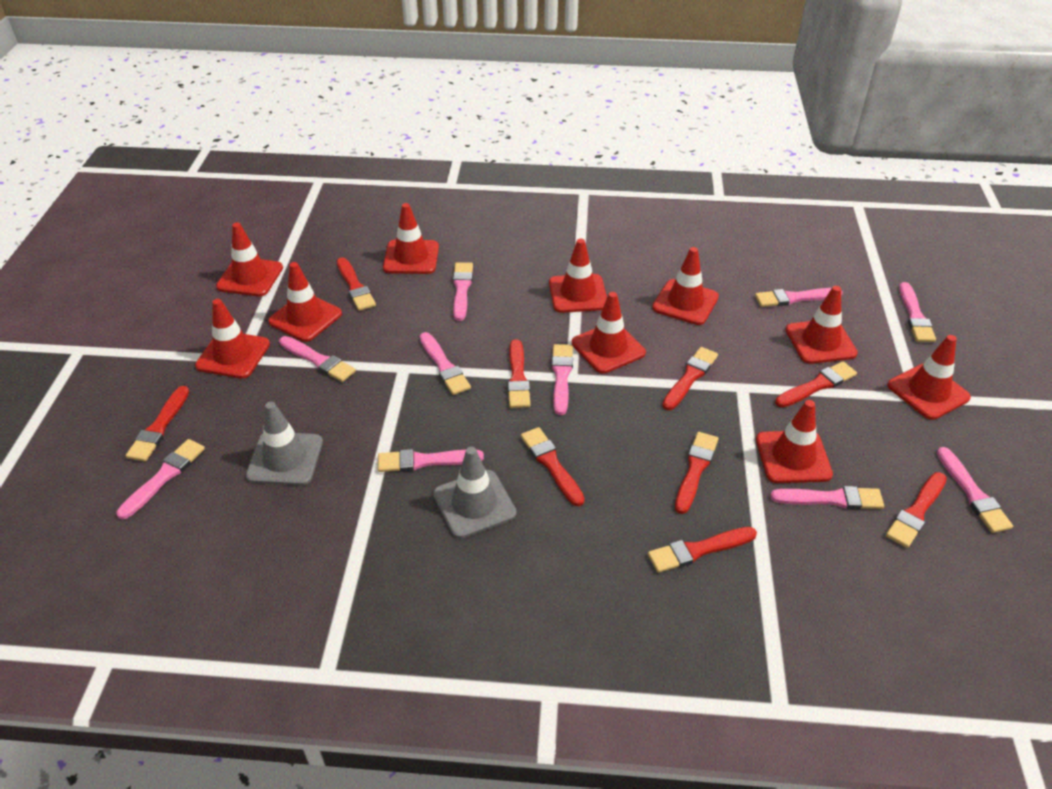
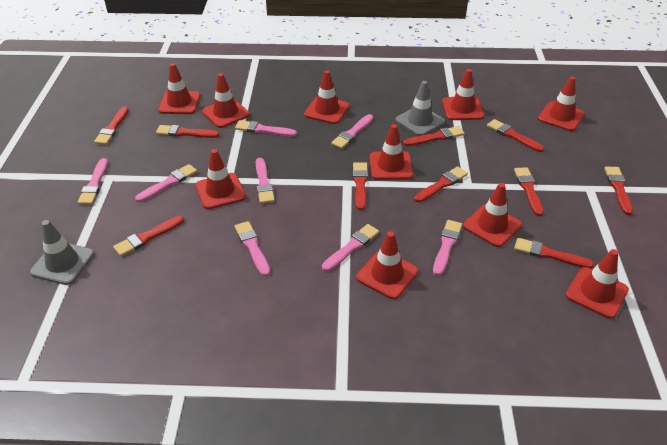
pink brush: 10 -> 8
red brush: 9 -> 10

